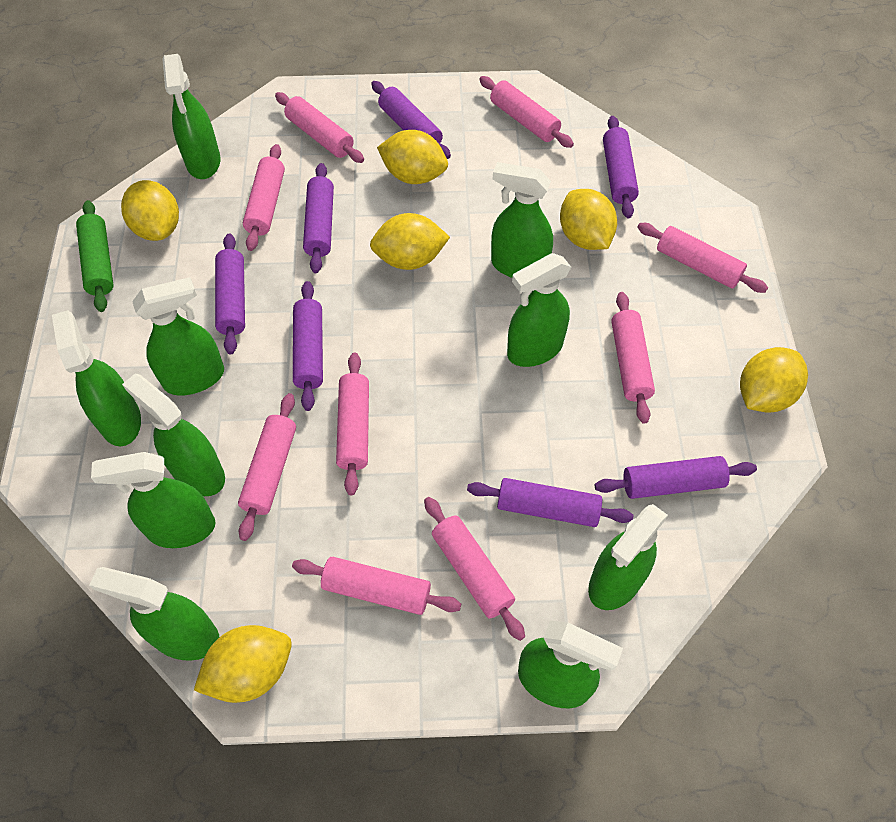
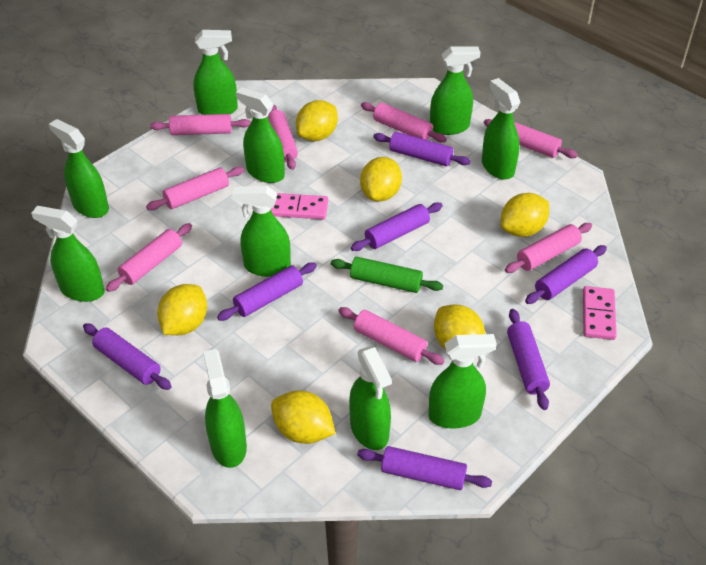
pink domino: 0 -> 2
pink rolling pin: 9 -> 8

